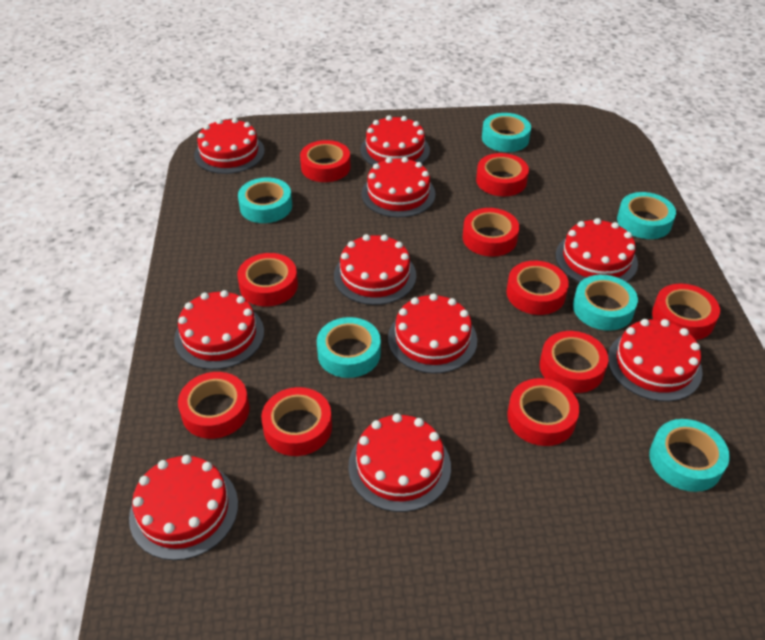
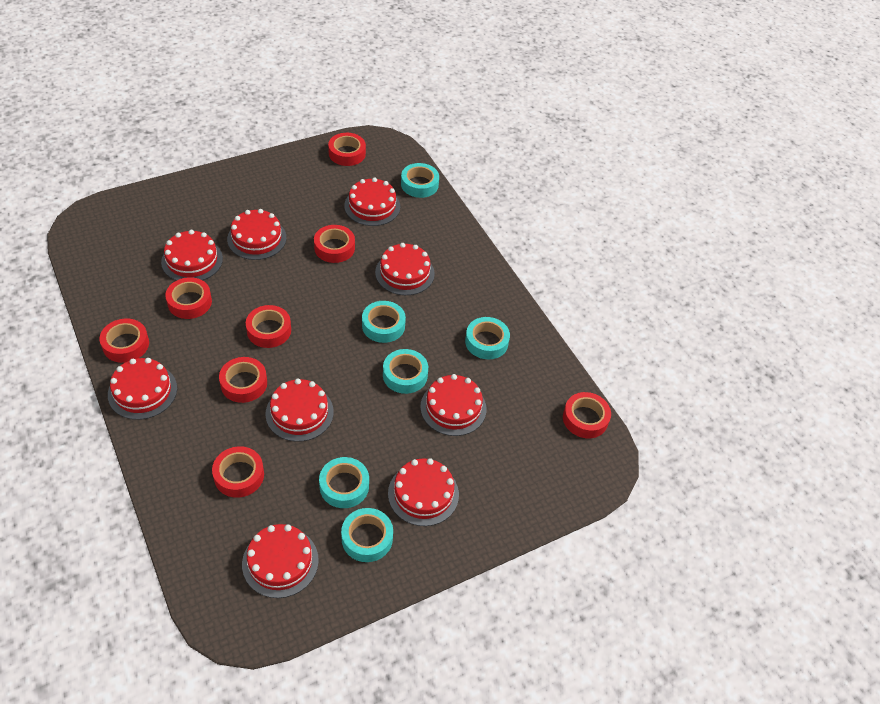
red cake: 10 -> 9
red tape: 10 -> 8

